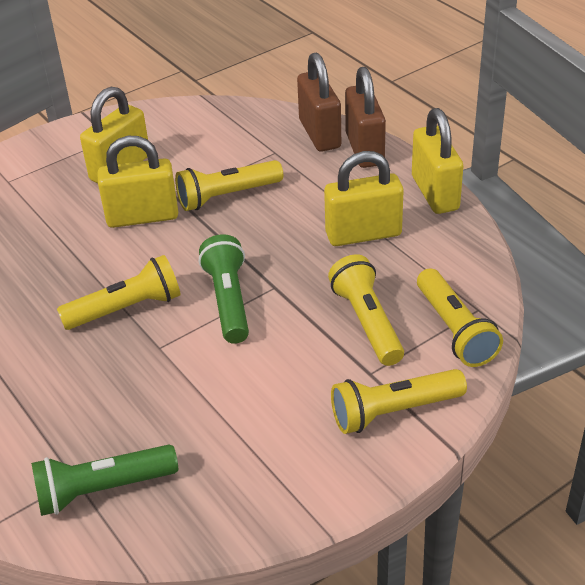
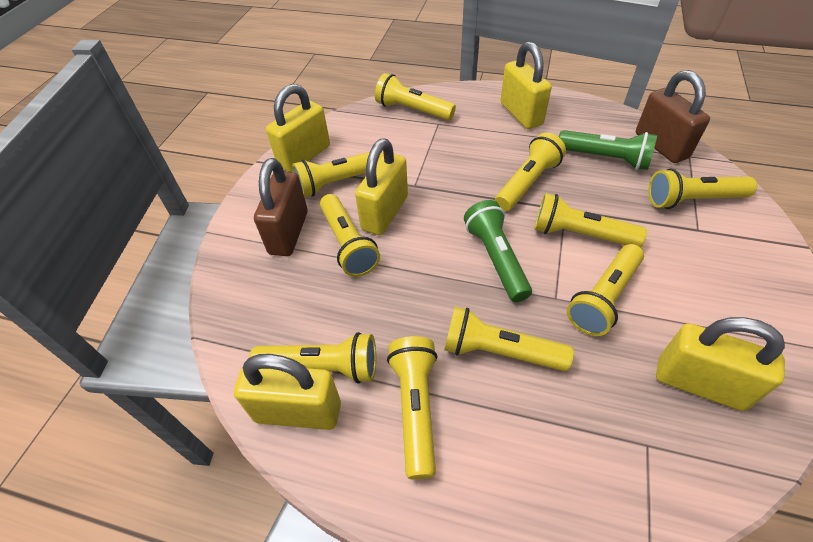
yellow flashlight: 5 -> 10
yellow padlock: 4 -> 5

